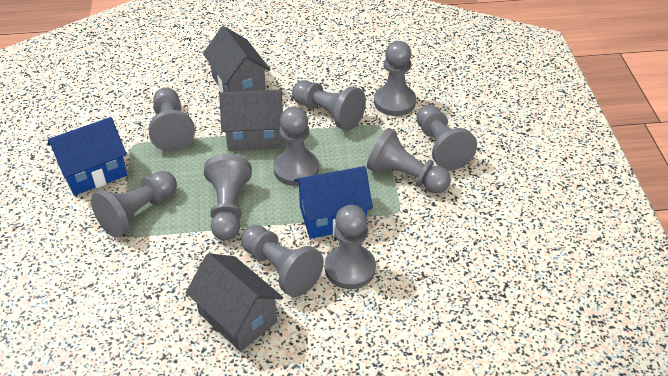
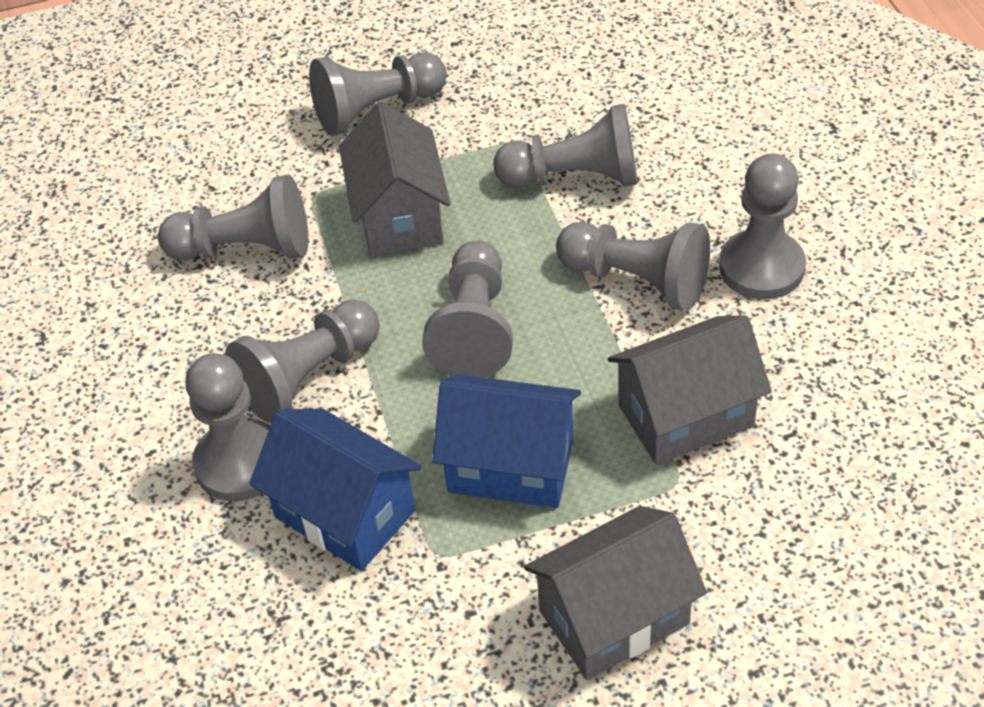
grey pawn: 10 -> 8

